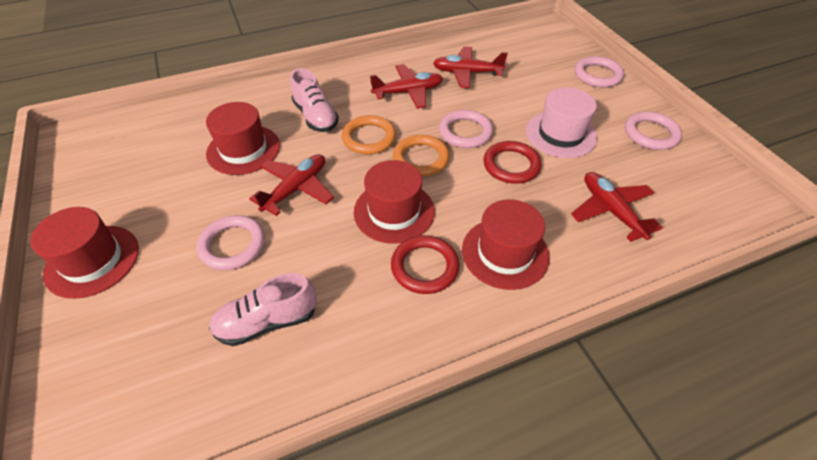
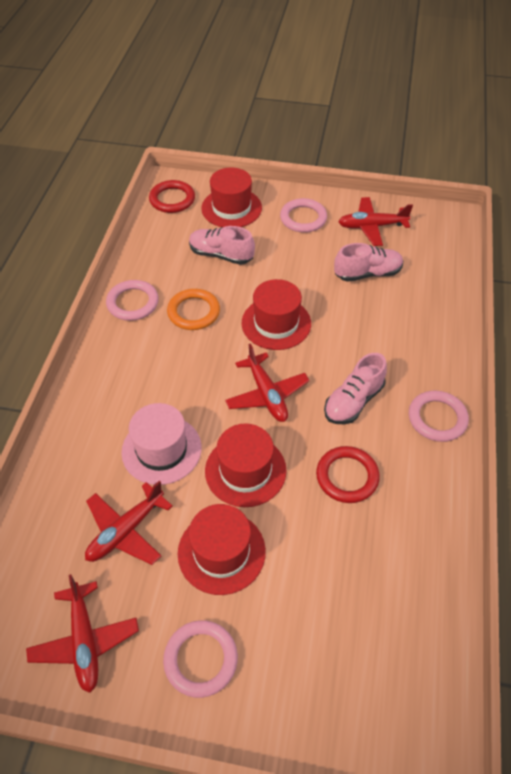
orange ring: 2 -> 1
pink shoe: 2 -> 3

